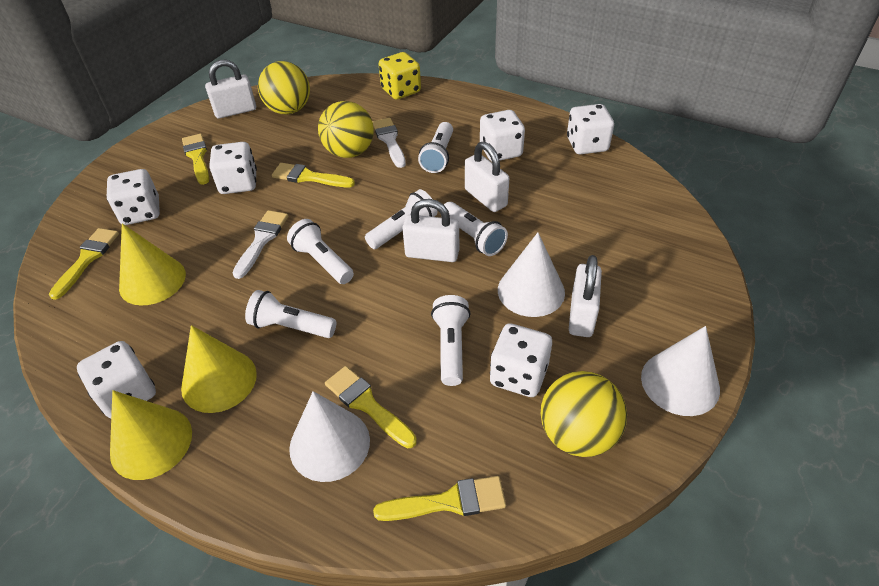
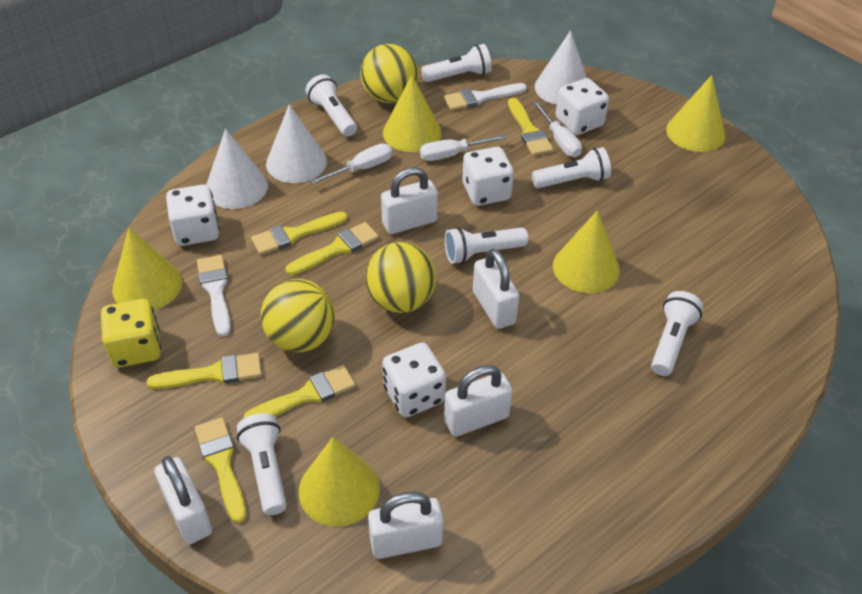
white dice: 6 -> 4
white padlock: 4 -> 5
white screwdriver: 0 -> 3
yellow brush: 5 -> 6
yellow cone: 3 -> 5

